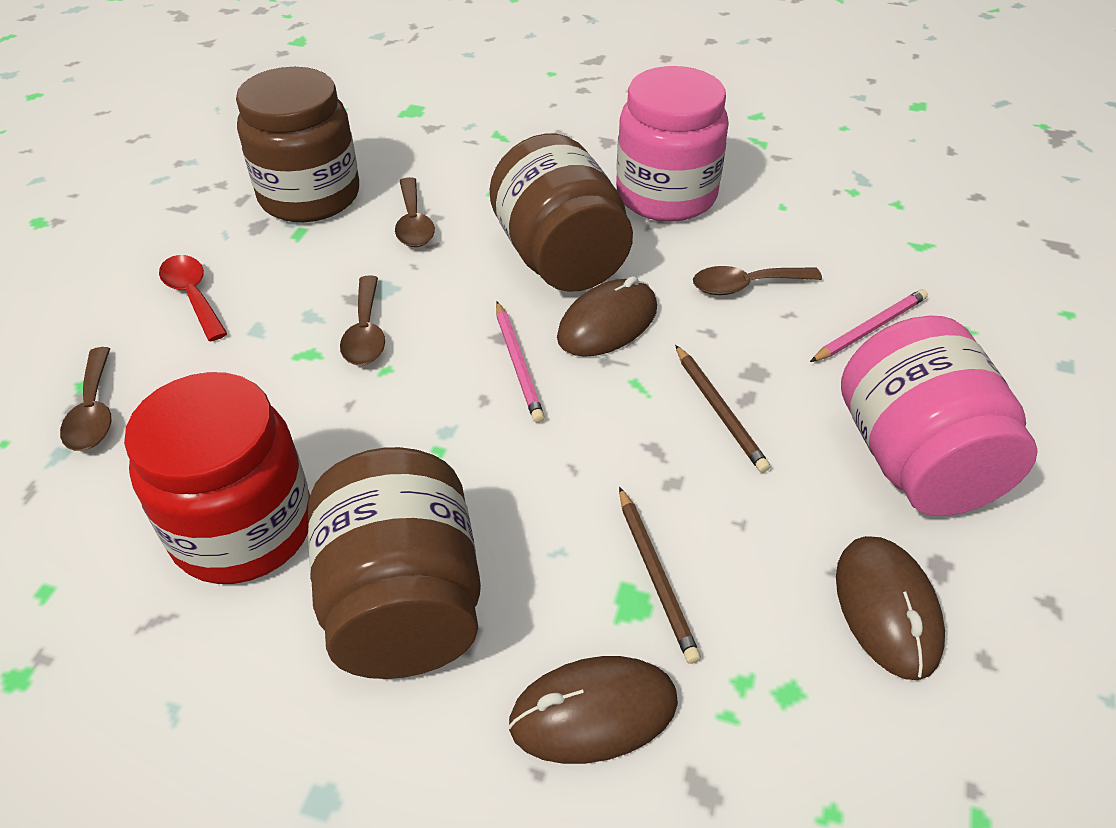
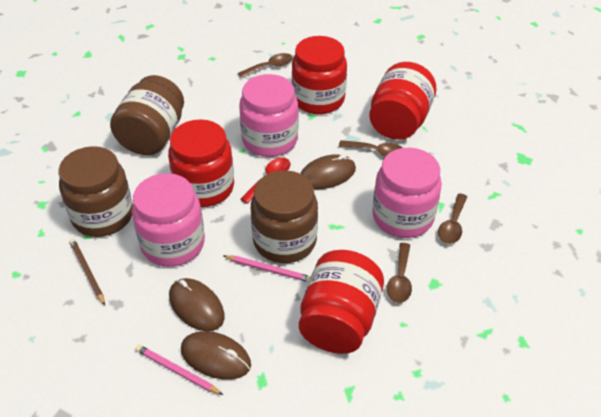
brown pencil: 2 -> 1
pink jar: 2 -> 3
red jar: 1 -> 4

